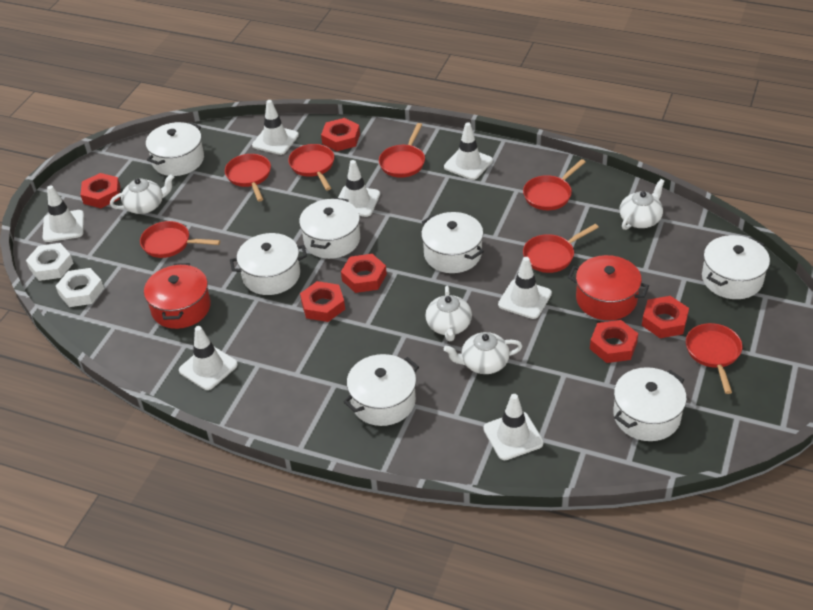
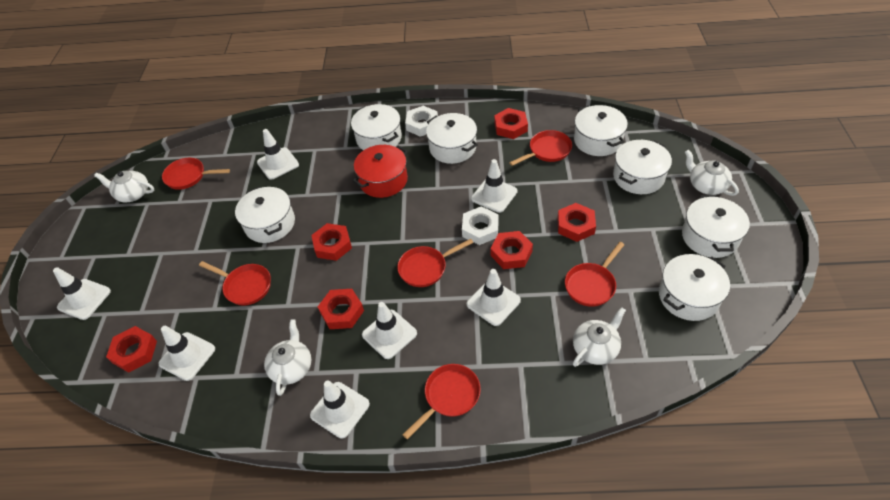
red pan: 7 -> 6
red pot: 2 -> 1

